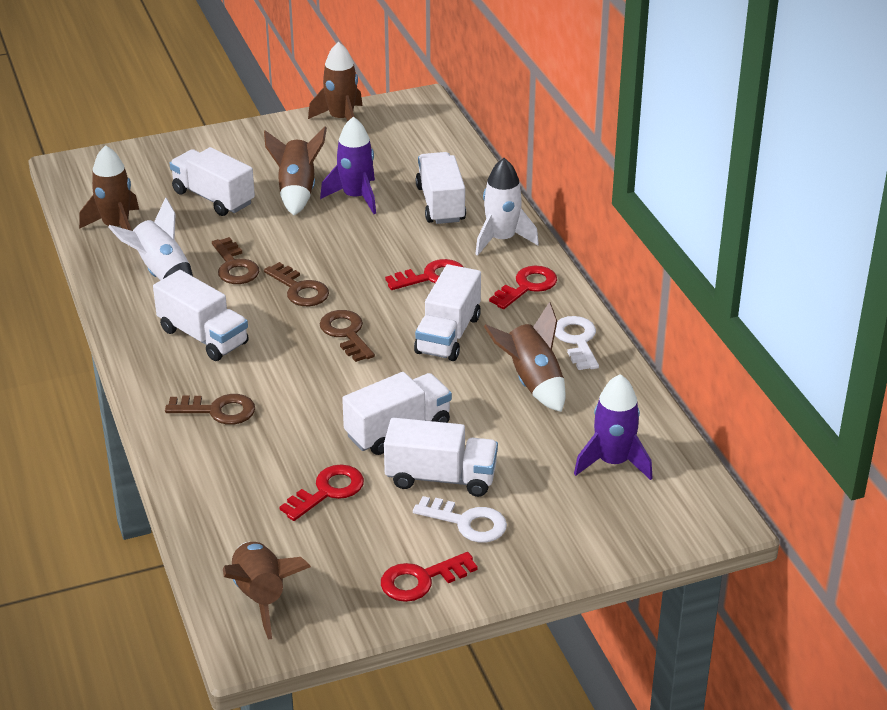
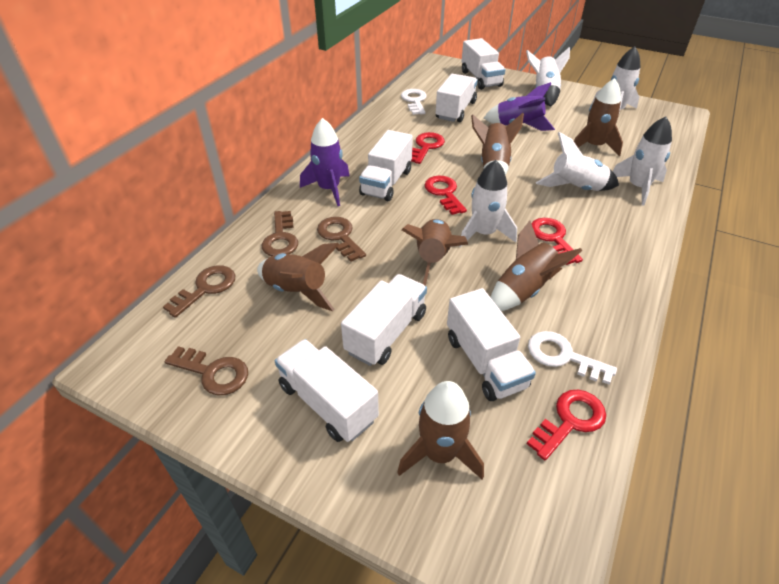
brown rocket: 5 -> 6
white rocket: 2 -> 5

